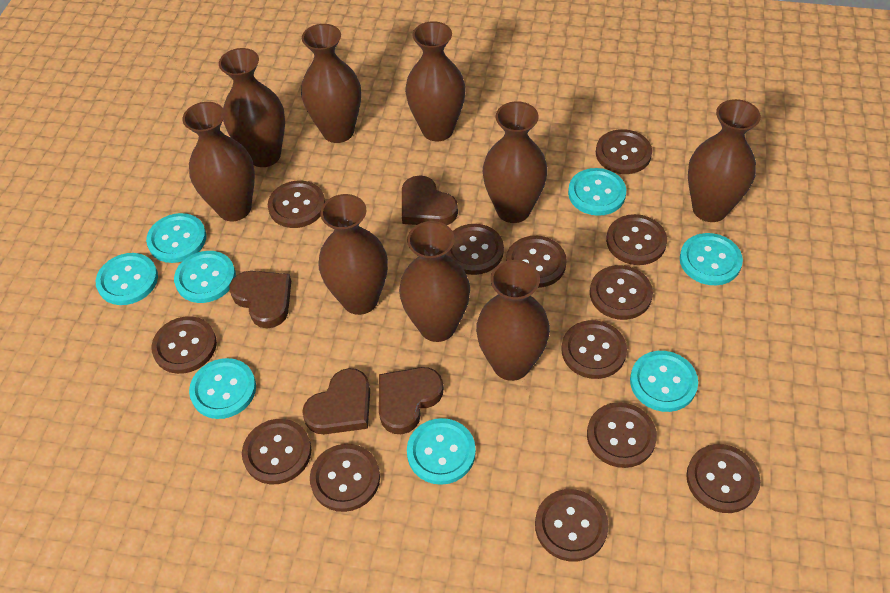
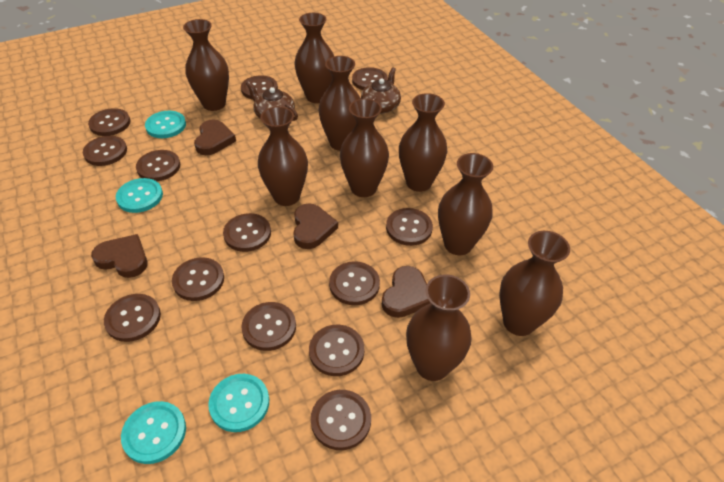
brown teapot: 0 -> 2
turquoise button: 8 -> 4

